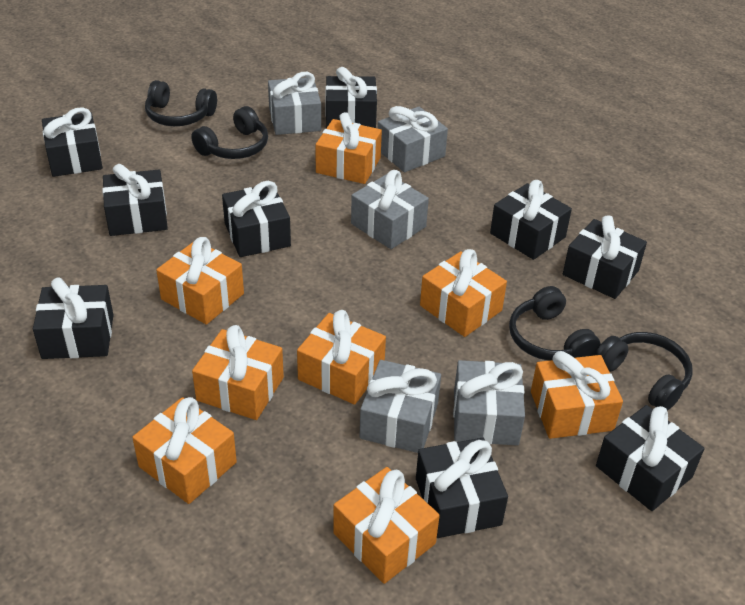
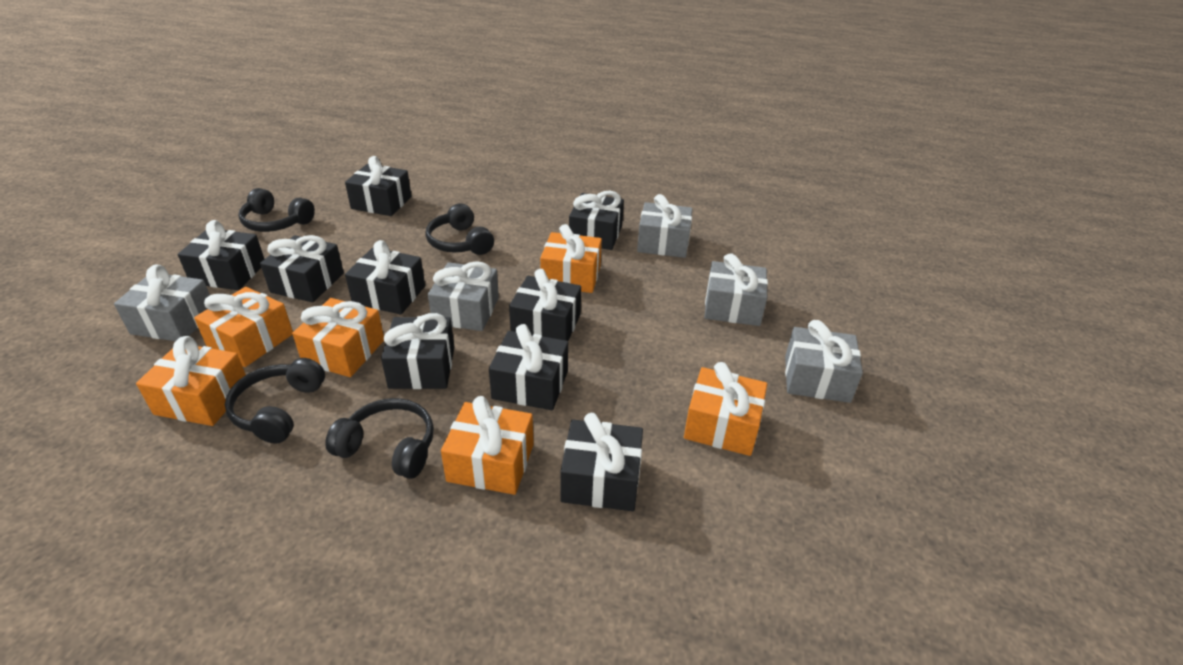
orange gift: 8 -> 6

